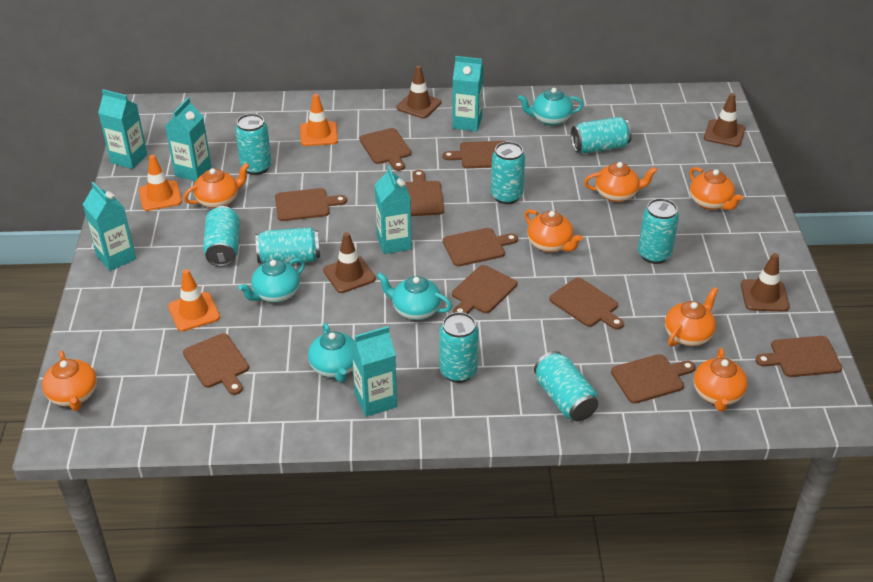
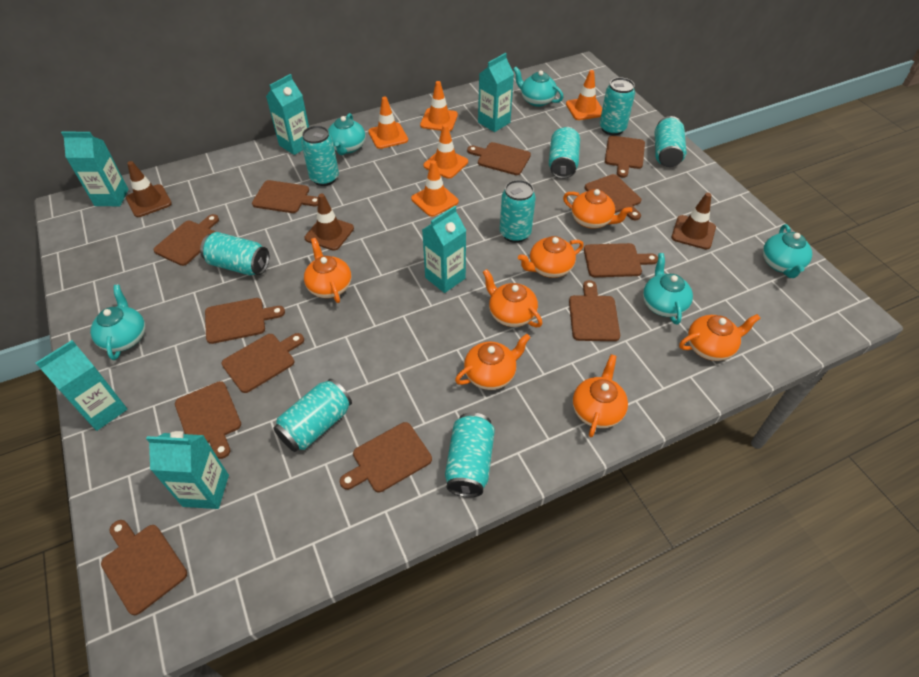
brown cutting board: 10 -> 12
brown traffic cone: 4 -> 3
orange traffic cone: 3 -> 5
turquoise teapot: 4 -> 5

